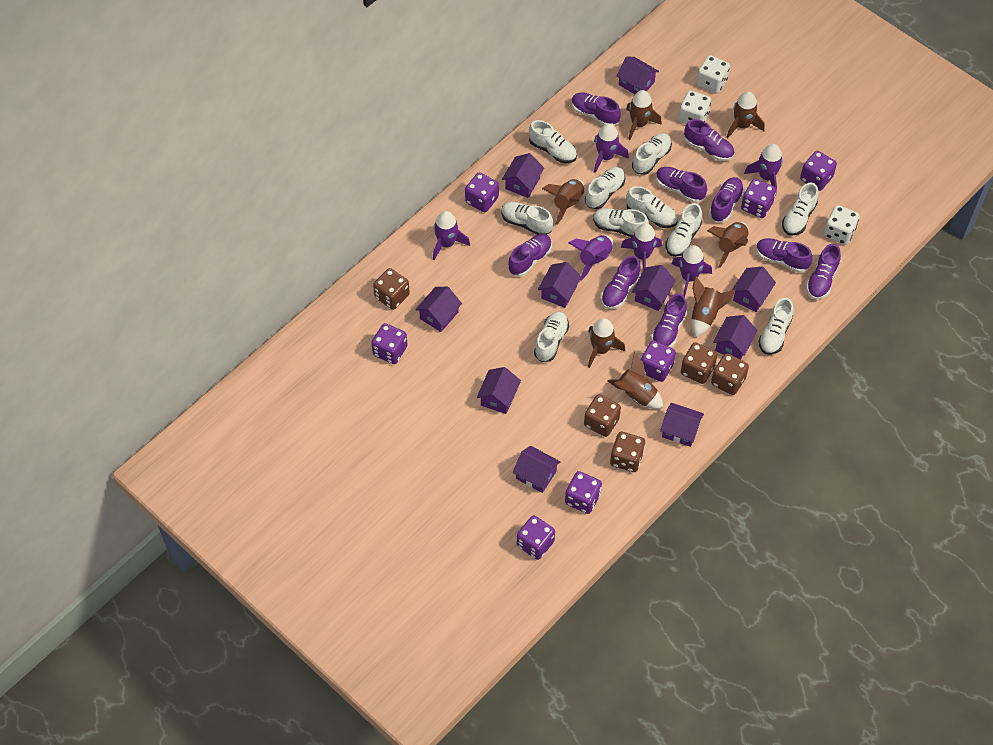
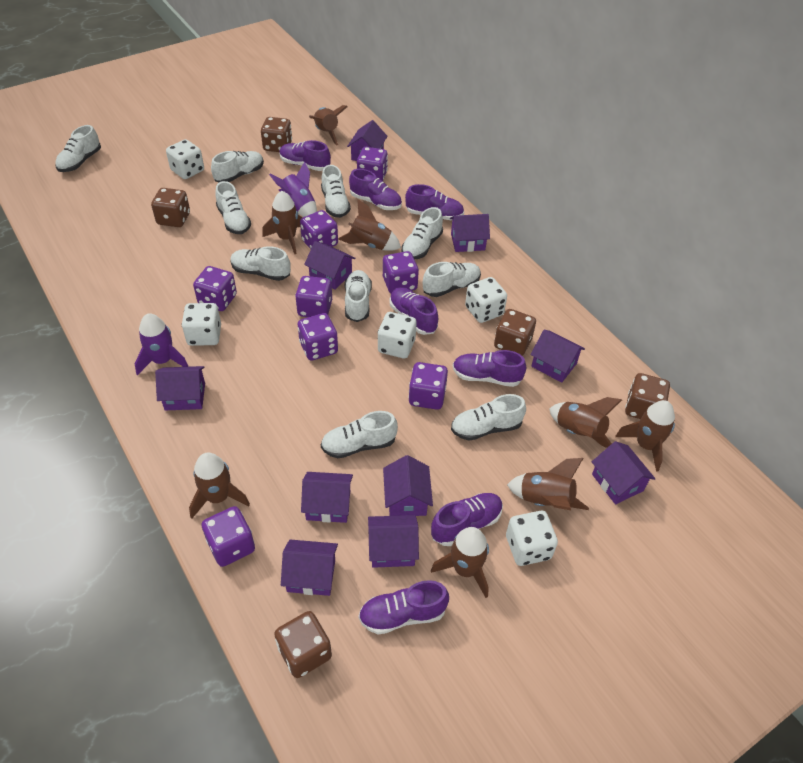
brown rocket: 7 -> 8
purple dice: 7 -> 8
purple rocket: 6 -> 2
purple shoe: 9 -> 7
white dice: 3 -> 5

